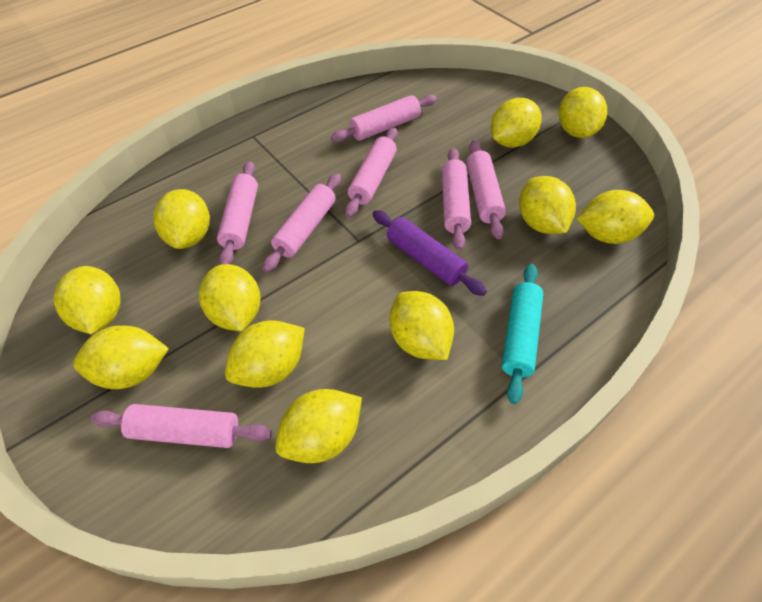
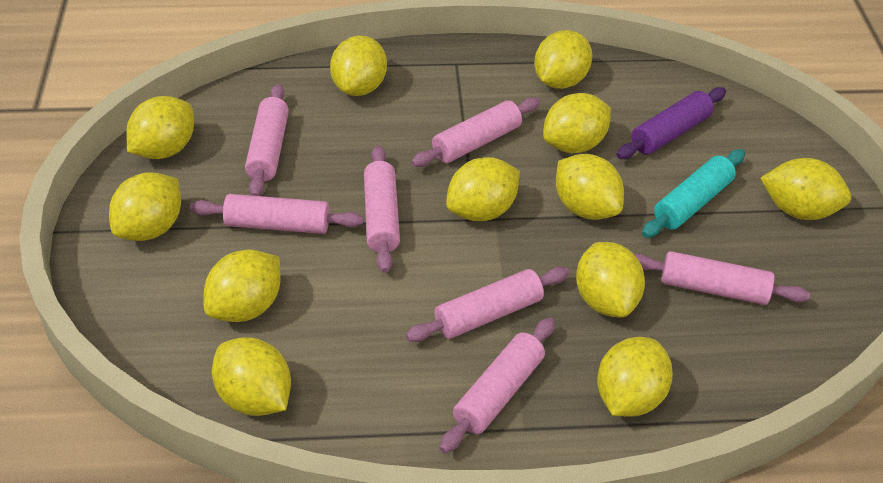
yellow lemon: 11 -> 12

